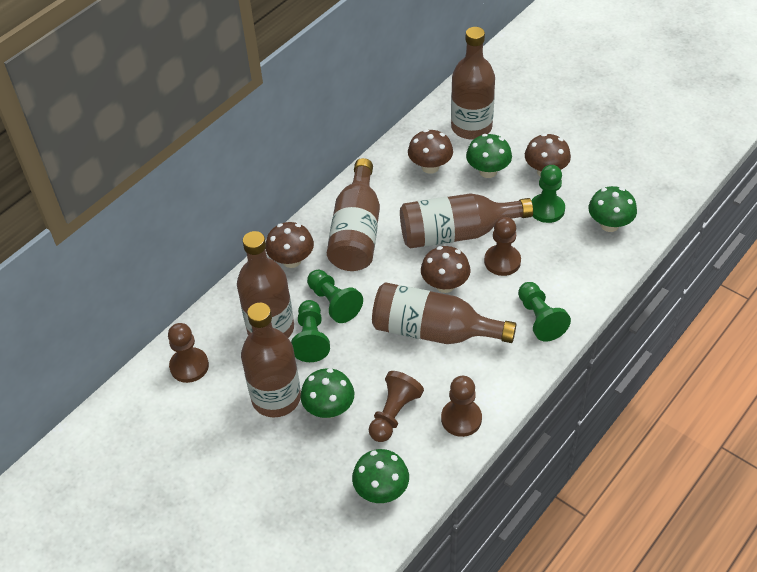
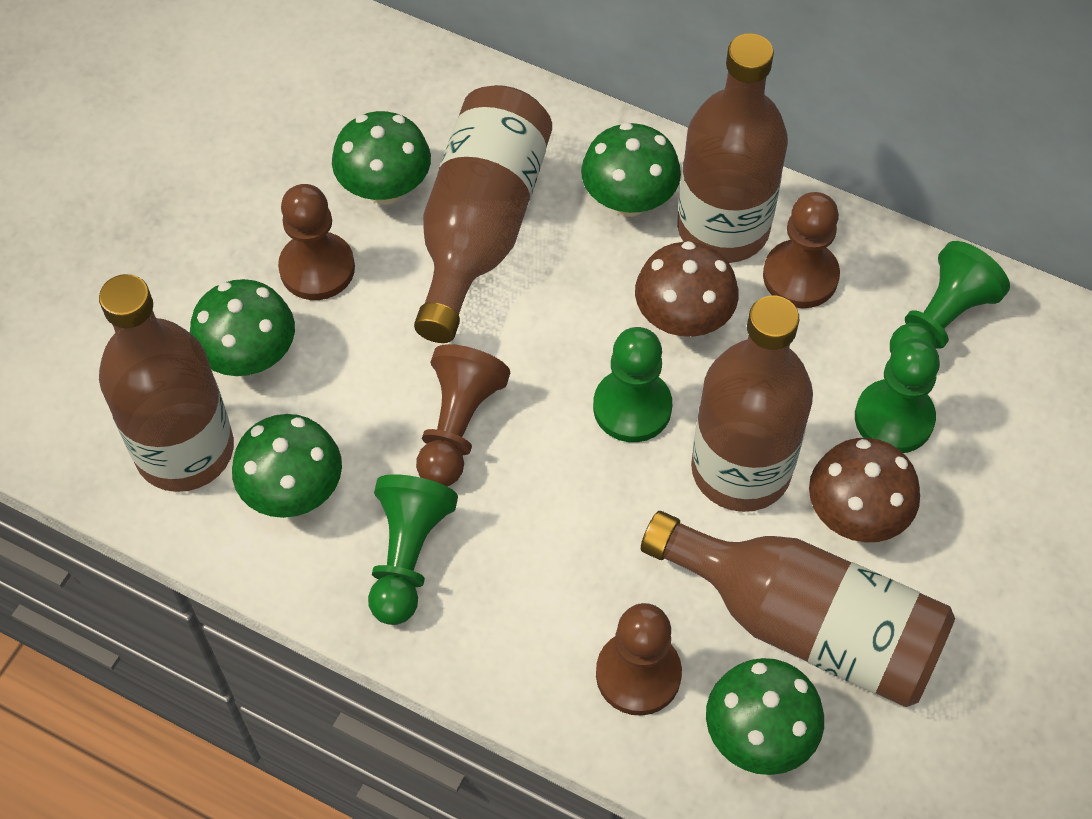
brown bottle: 6 -> 5
brown mushroom: 4 -> 2
green mushroom: 4 -> 5

